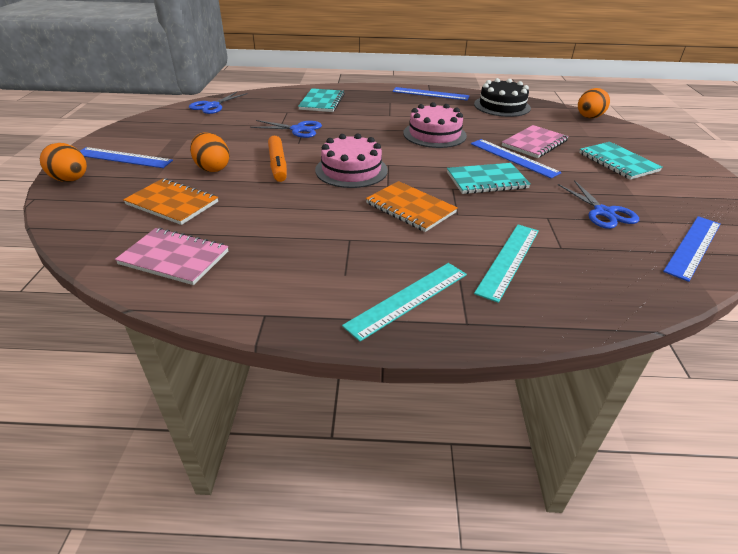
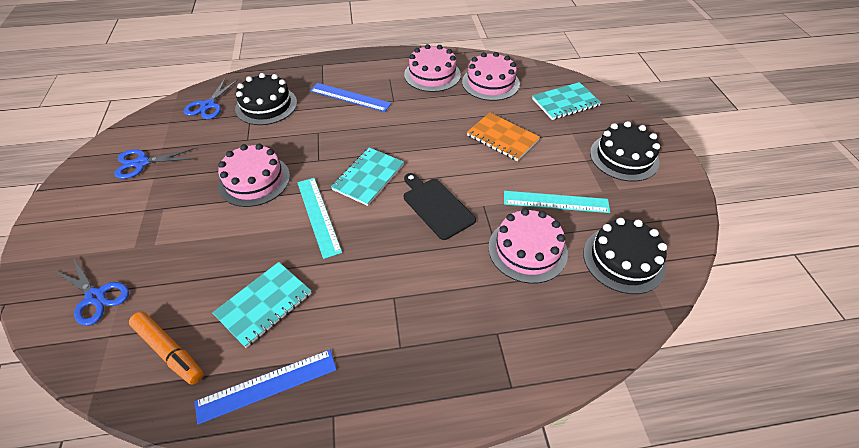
black cake: 1 -> 3
black cutting board: 0 -> 1
blue ruler: 4 -> 2
orange egg: 3 -> 0
orange notebook: 2 -> 1
pink cake: 2 -> 4
pink notebook: 2 -> 0

